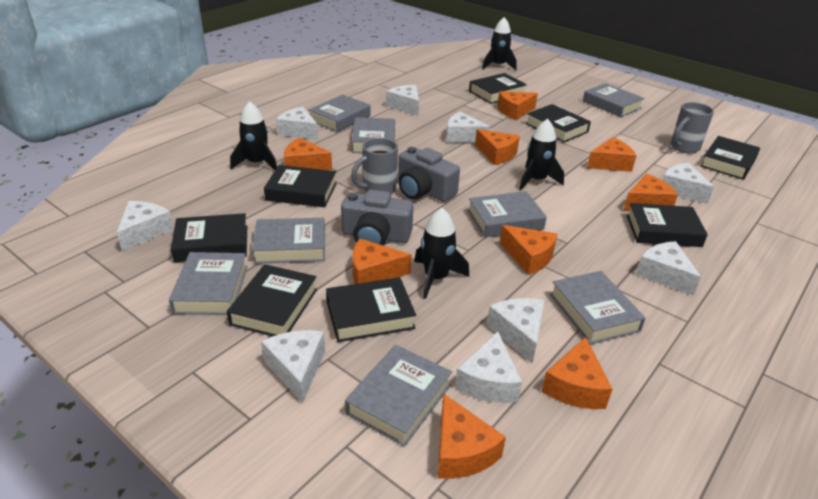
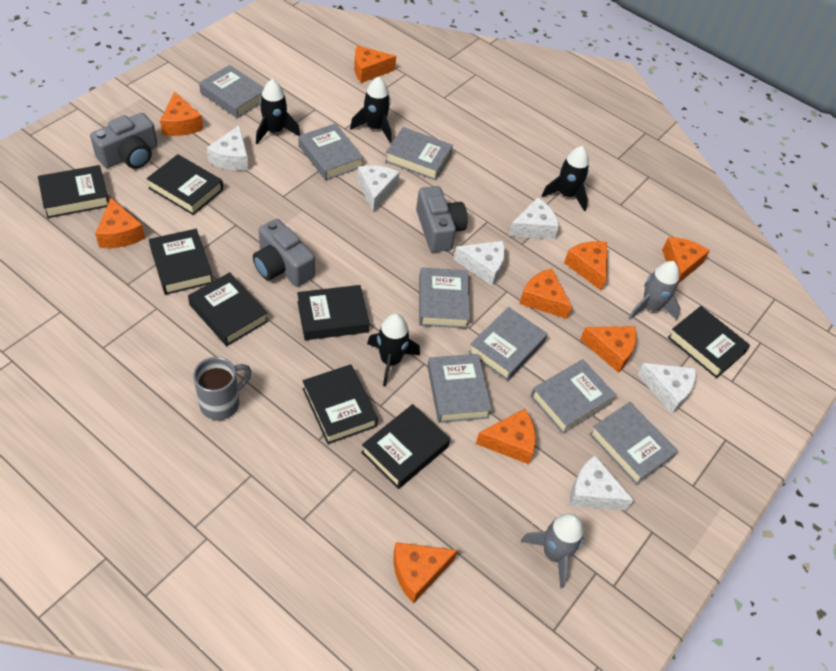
grey camera: 2 -> 3
grey mug: 2 -> 1
grey rocket: 0 -> 2
white cheese: 9 -> 6

